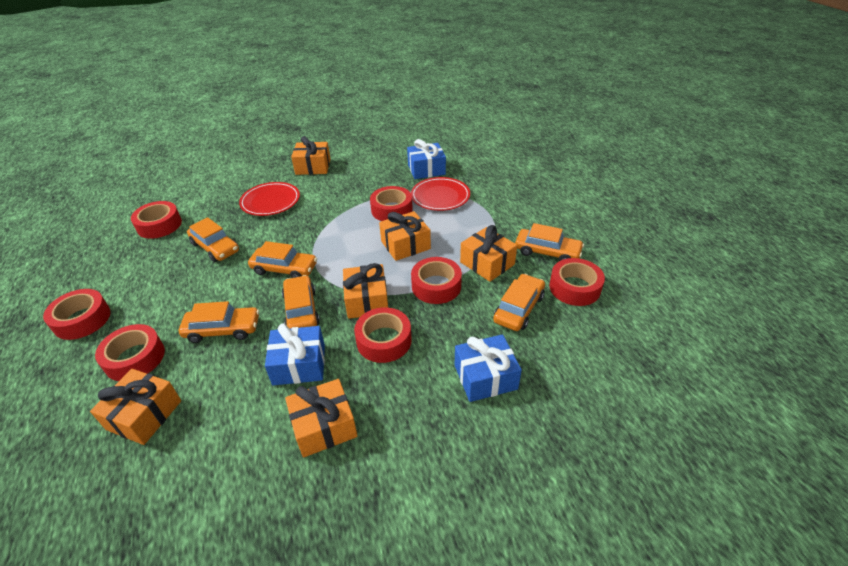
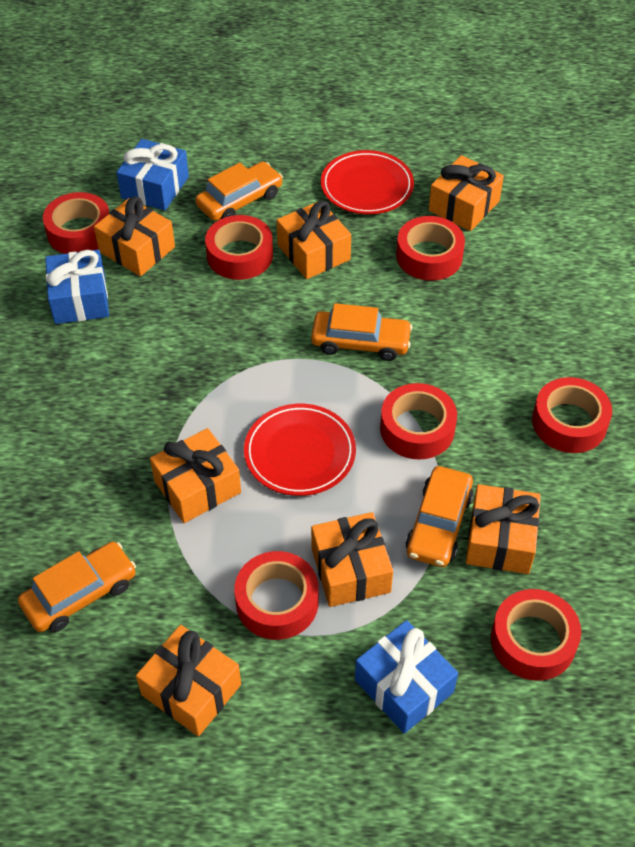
orange car: 6 -> 4
orange gift: 6 -> 7

